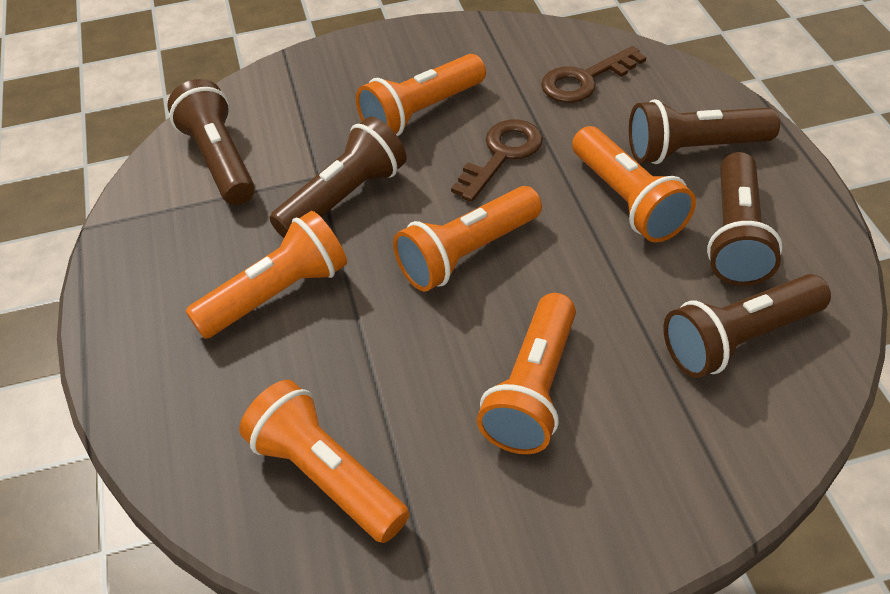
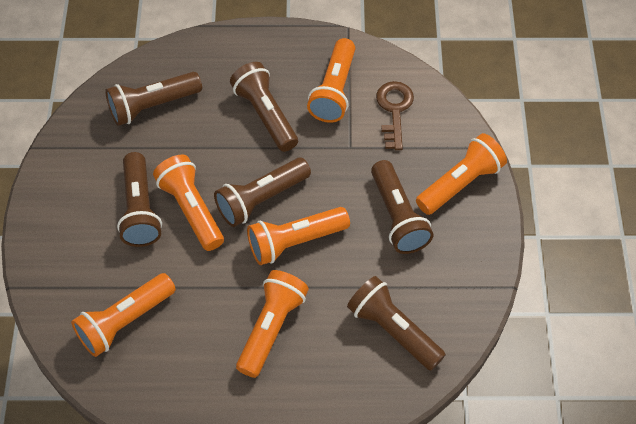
brown flashlight: 5 -> 6
brown key: 2 -> 1

